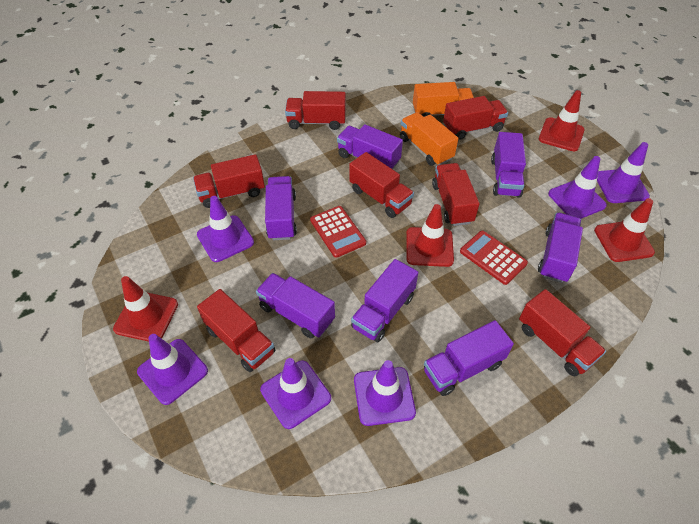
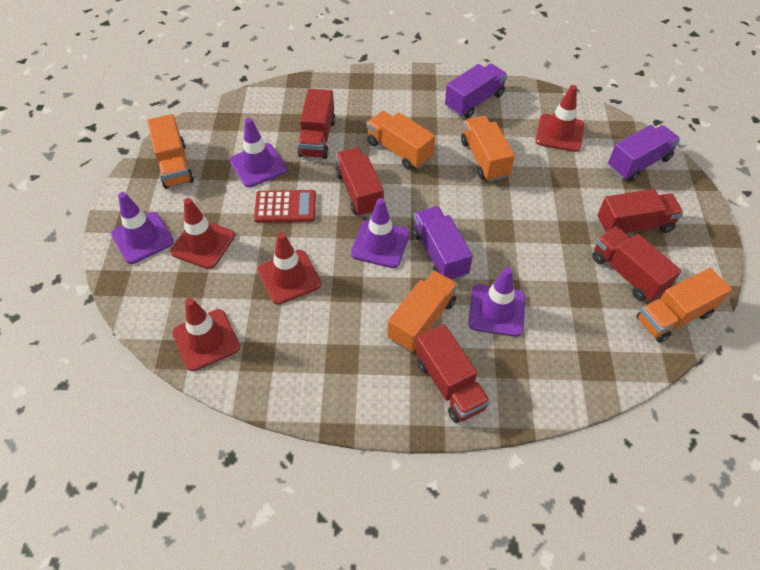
orange truck: 2 -> 5
purple traffic cone: 6 -> 4
purple truck: 7 -> 3
red calculator: 2 -> 1
red truck: 7 -> 5

